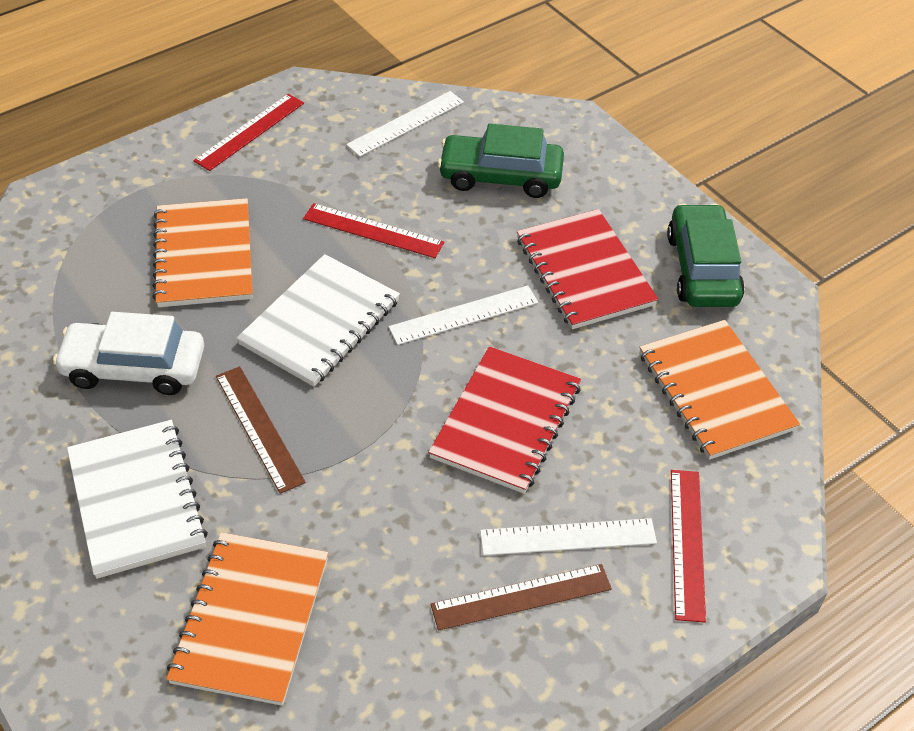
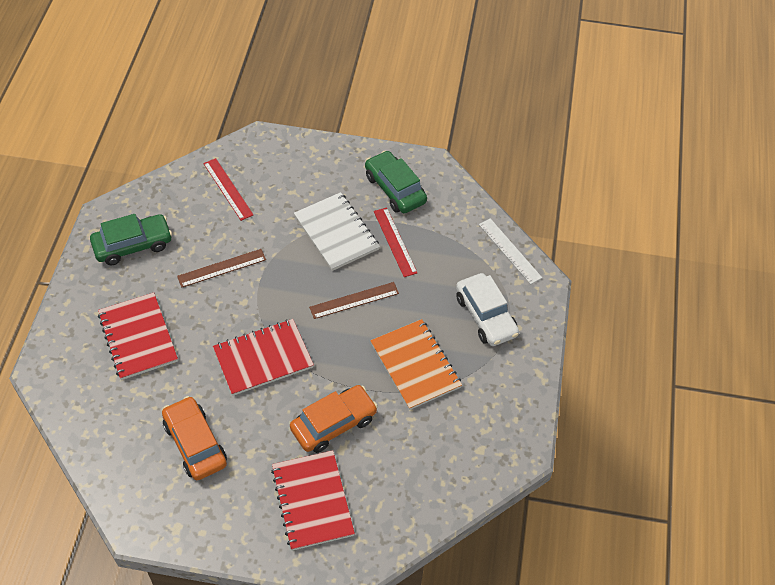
orange car: 0 -> 2
orange notebook: 3 -> 1
red notebook: 2 -> 3
red ruler: 3 -> 2
white notebook: 2 -> 1
white ruler: 3 -> 1

